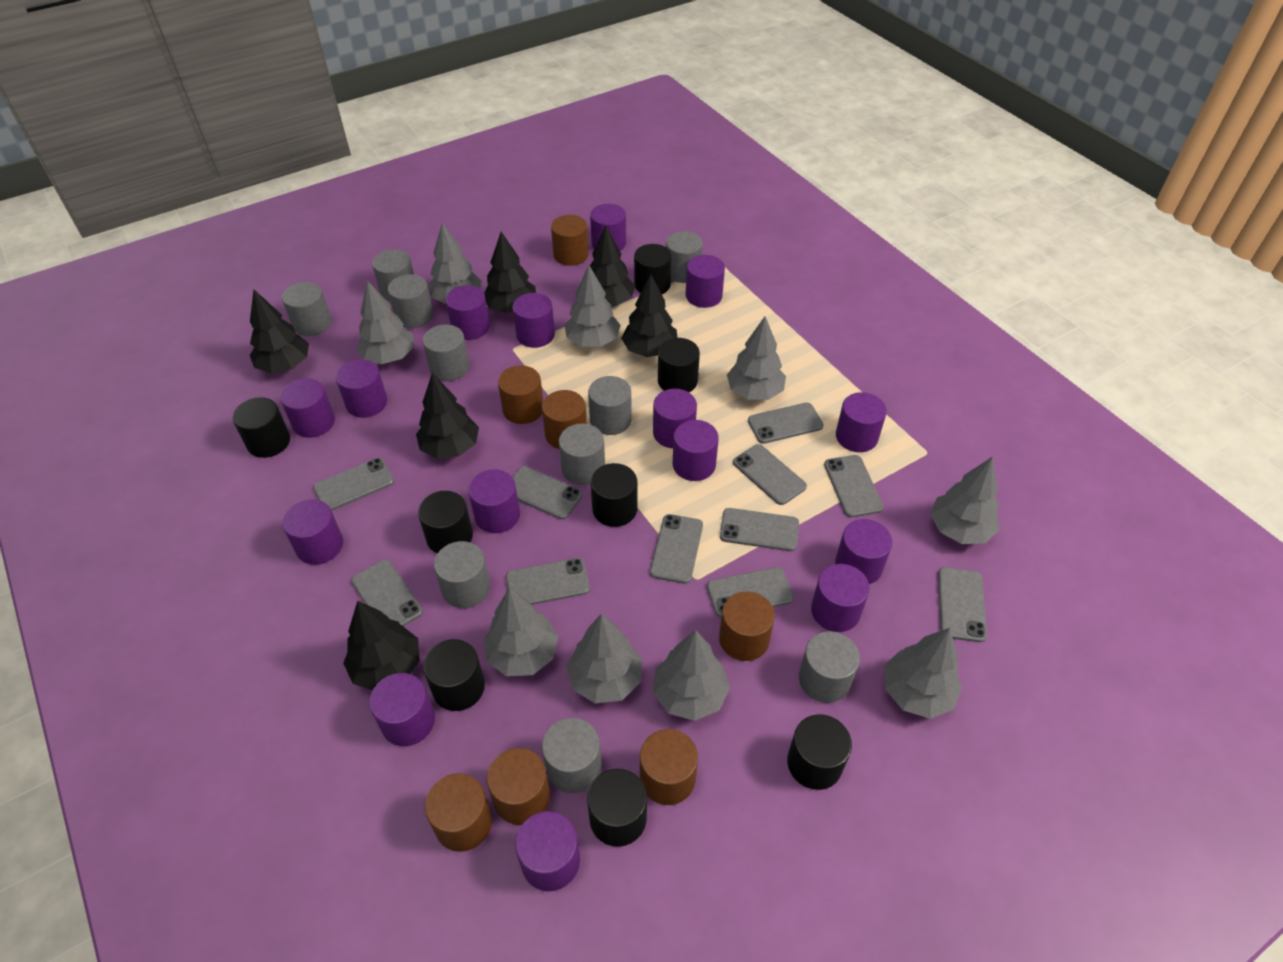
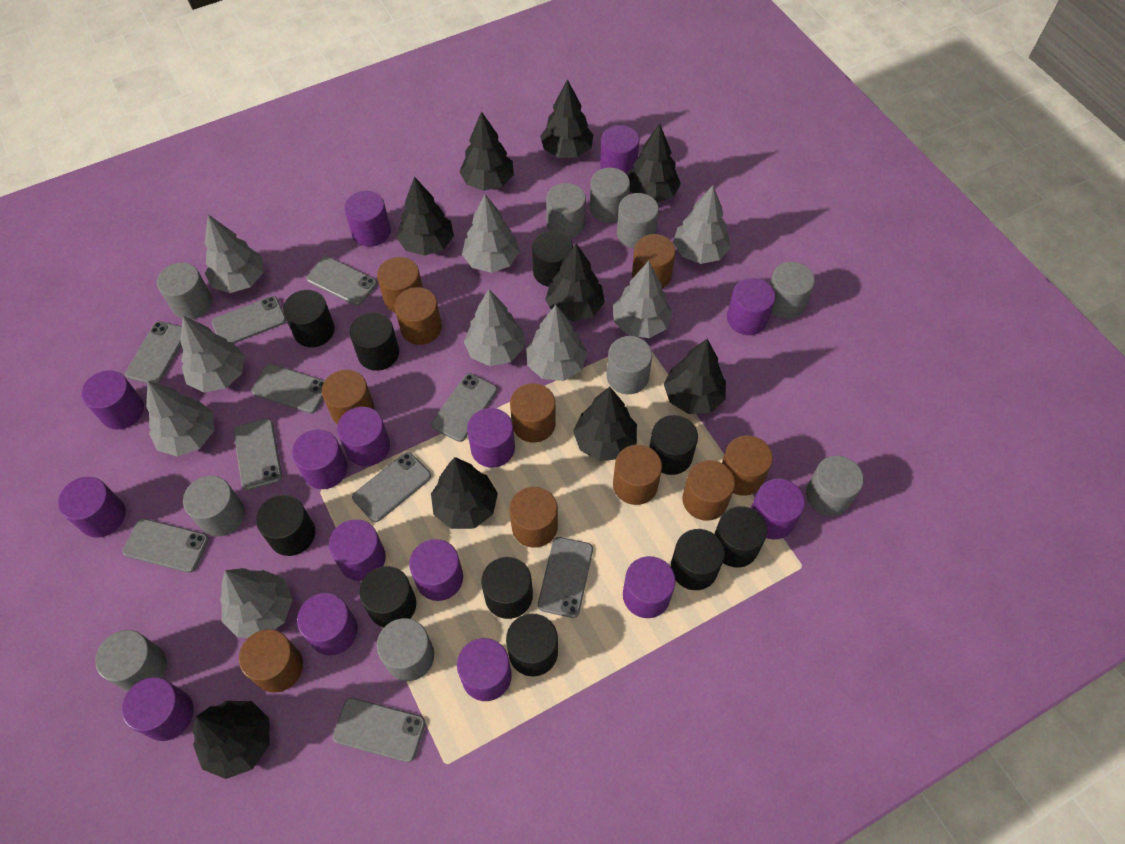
black cylinder: 8 -> 10
black tree: 6 -> 9
brown cylinder: 7 -> 10
grey phone: 11 -> 10

